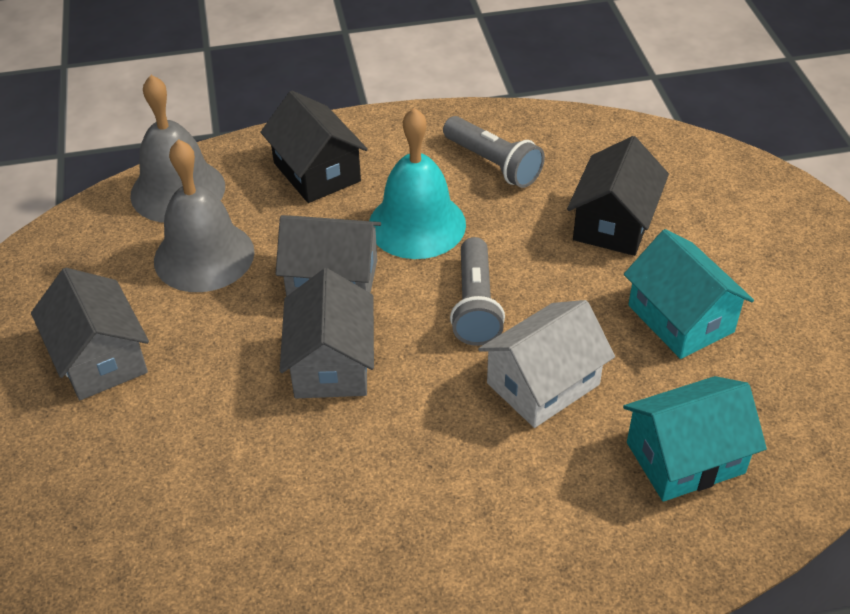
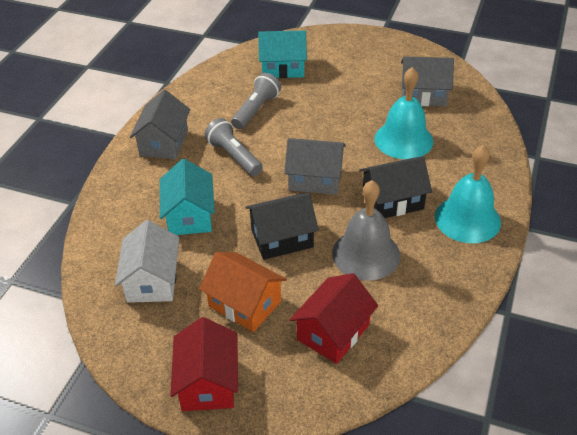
grey bell: 2 -> 1
orange house: 0 -> 1
red house: 0 -> 2
turquoise bell: 1 -> 2

